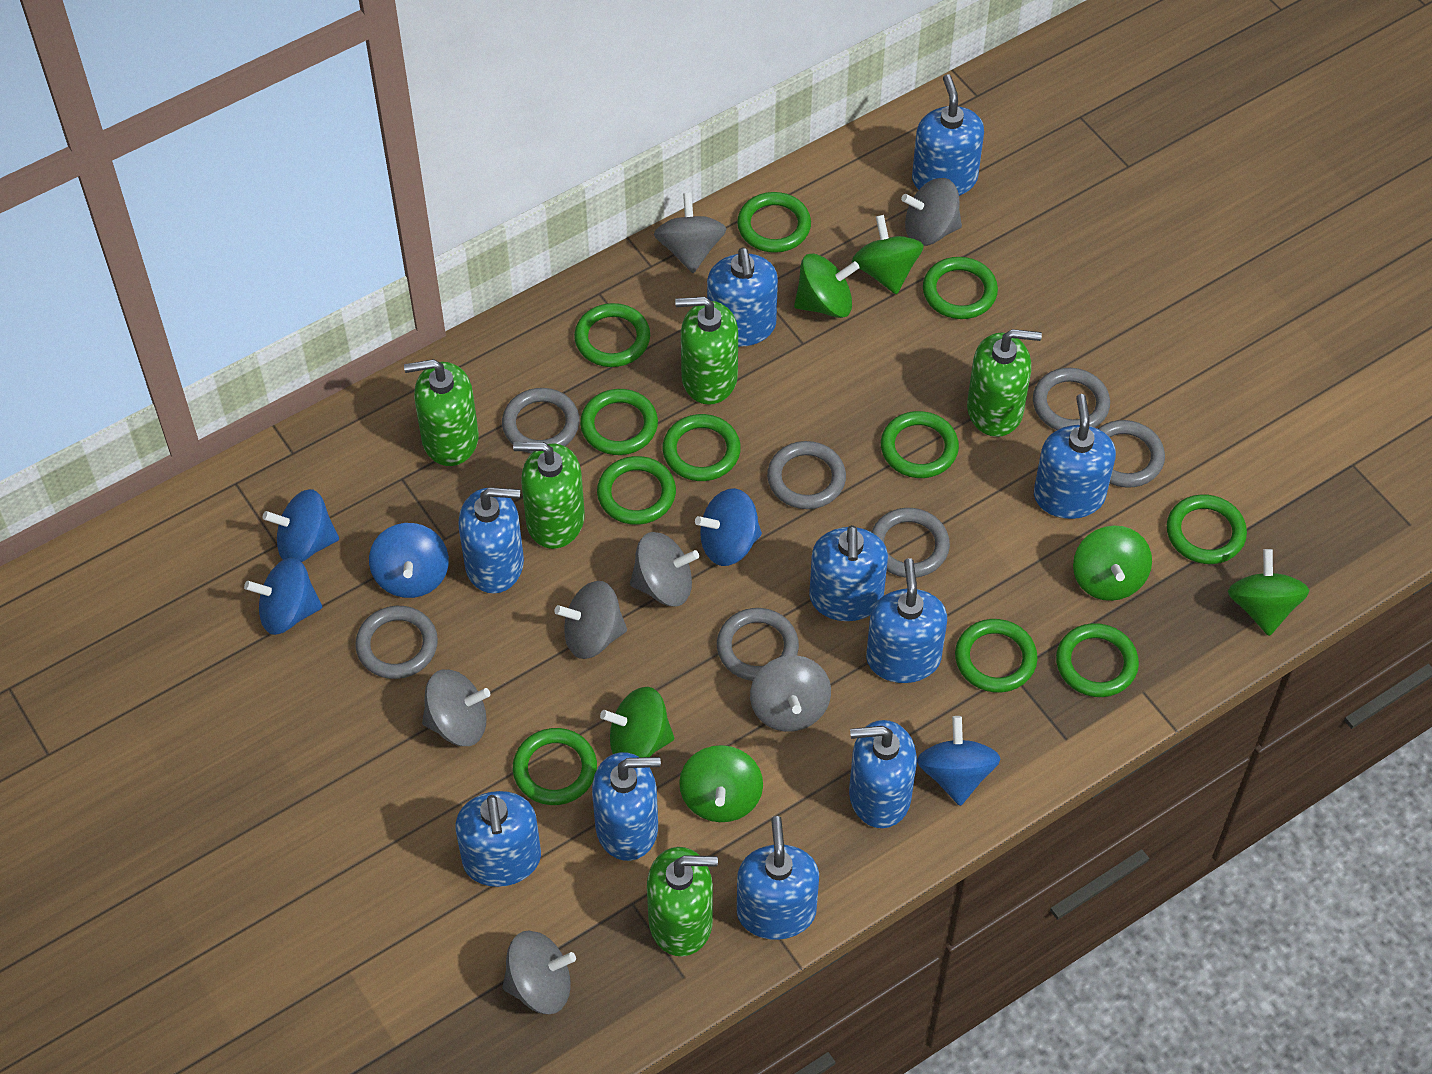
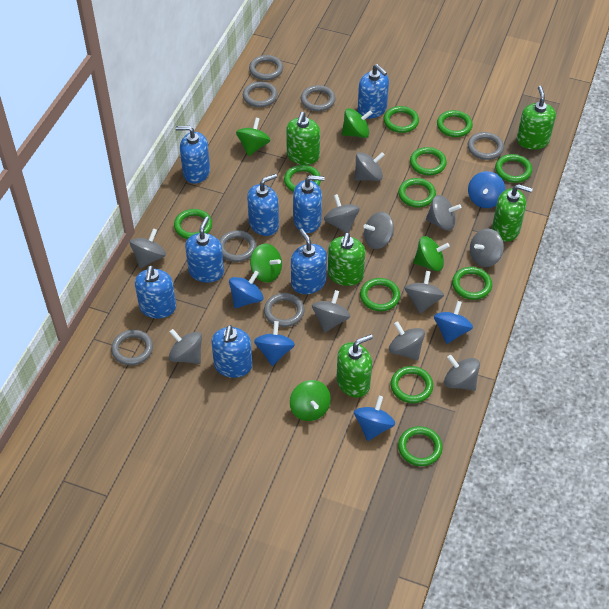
blue soap dispenser: 10 -> 8
green spinning top: 6 -> 5
grey spinning top: 7 -> 11

